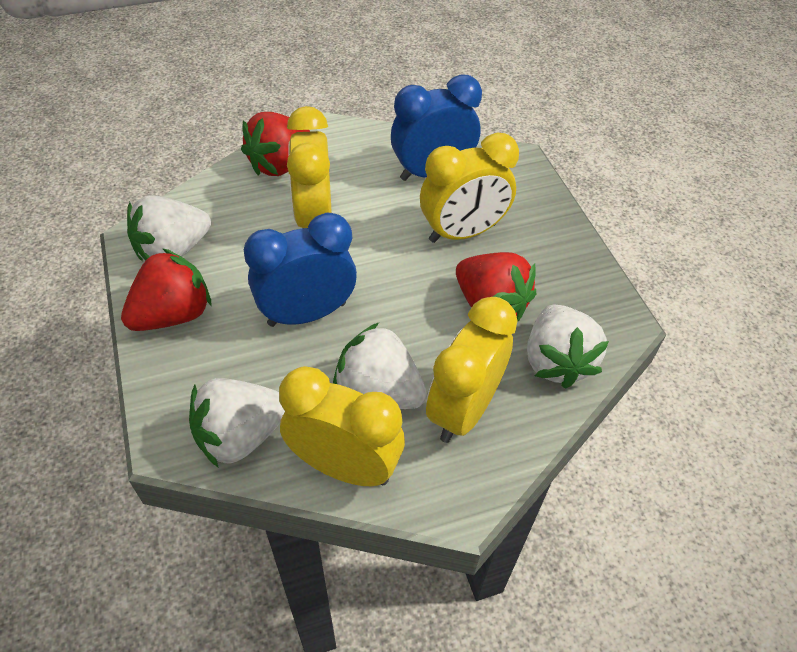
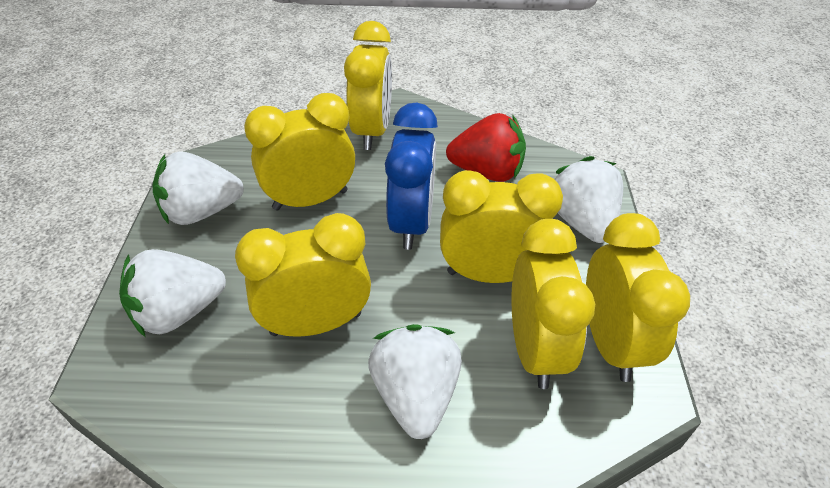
blue clock: 2 -> 1
red strawberry: 3 -> 1
yellow clock: 4 -> 6

